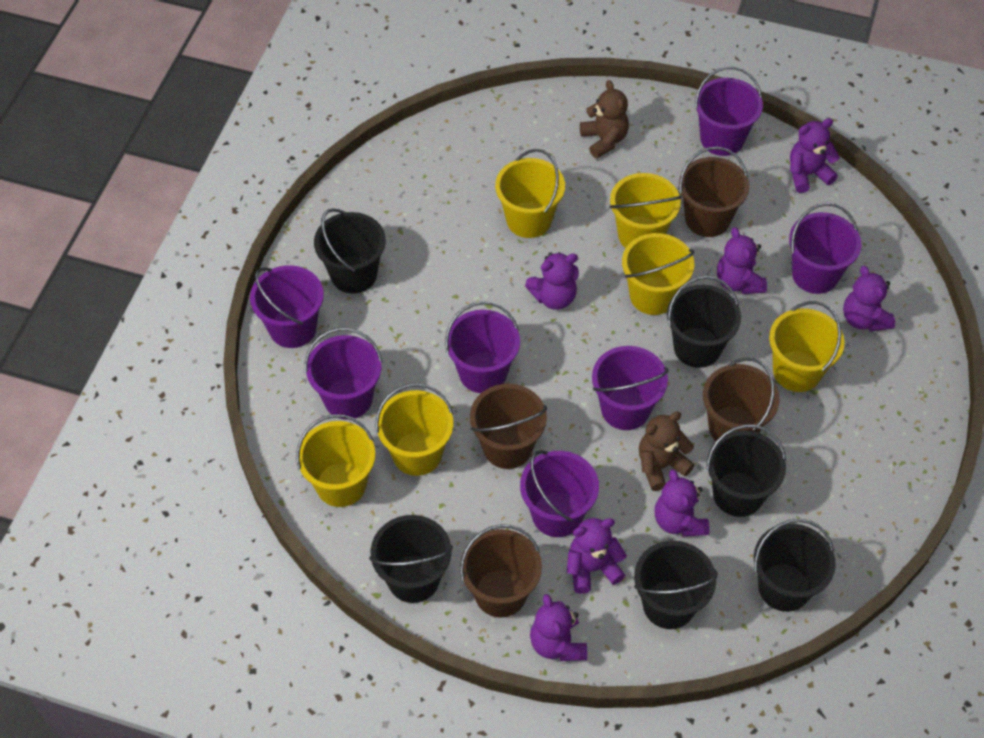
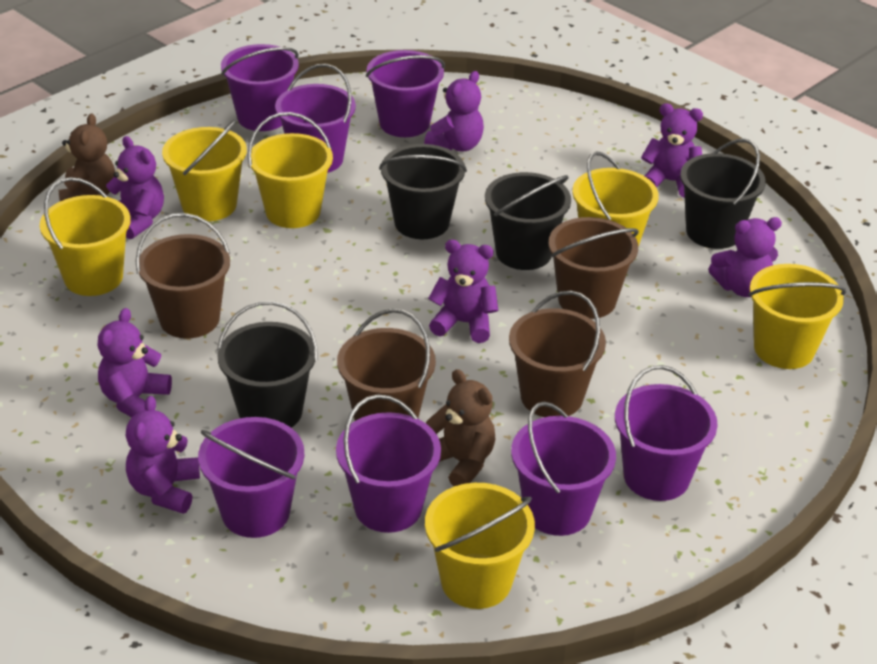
black bucket: 6 -> 4

